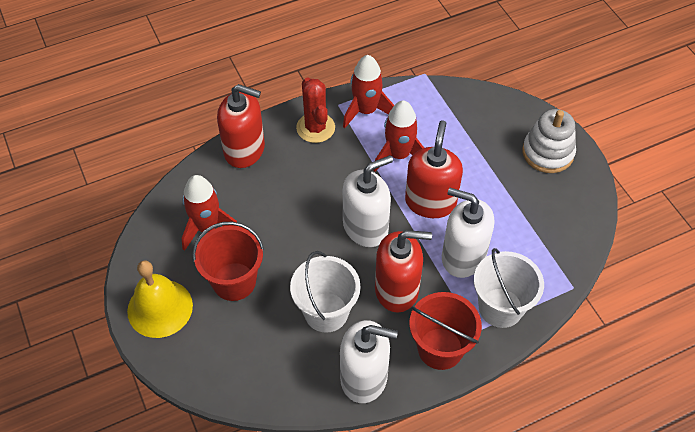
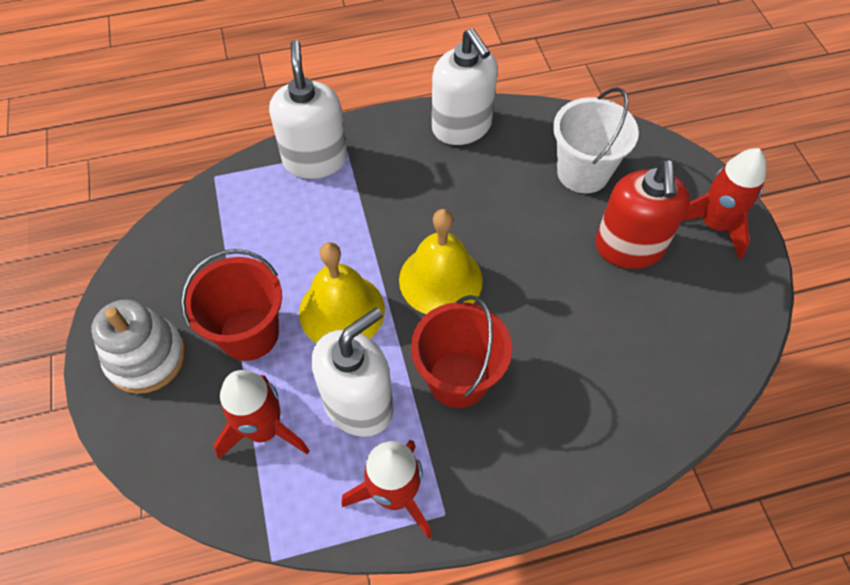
red cactus: 1 -> 0
red soap dispenser: 3 -> 1
white bucket: 2 -> 1
yellow bell: 1 -> 2

